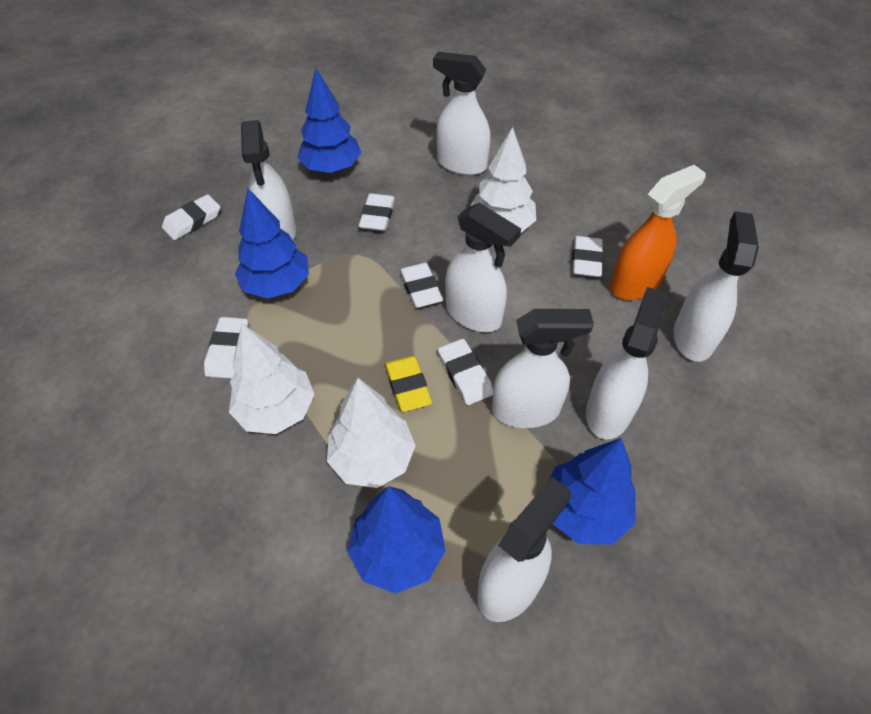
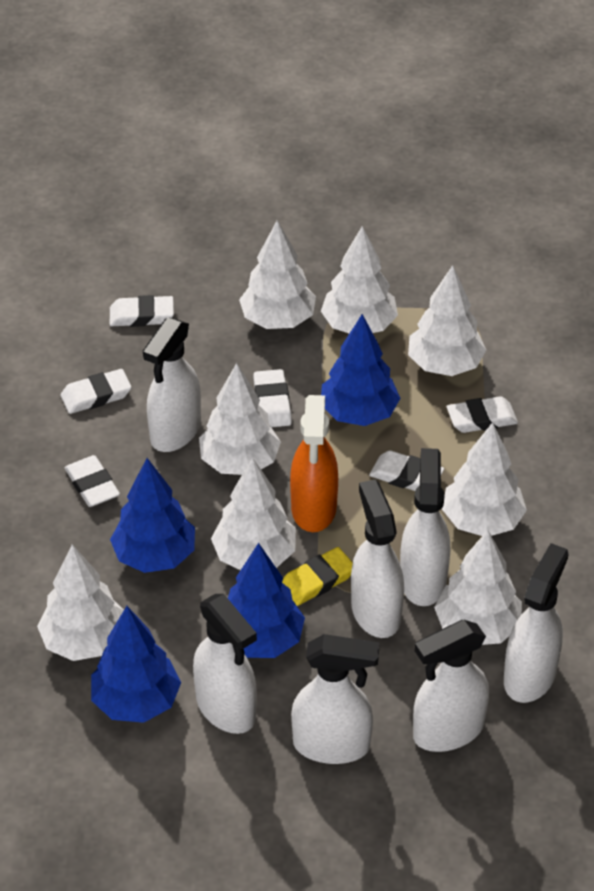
white tree: 3 -> 8

